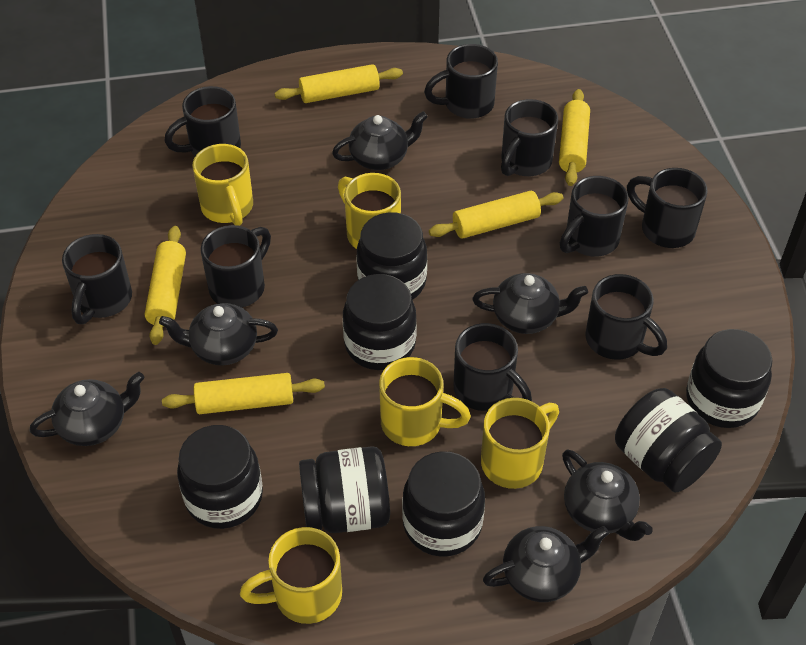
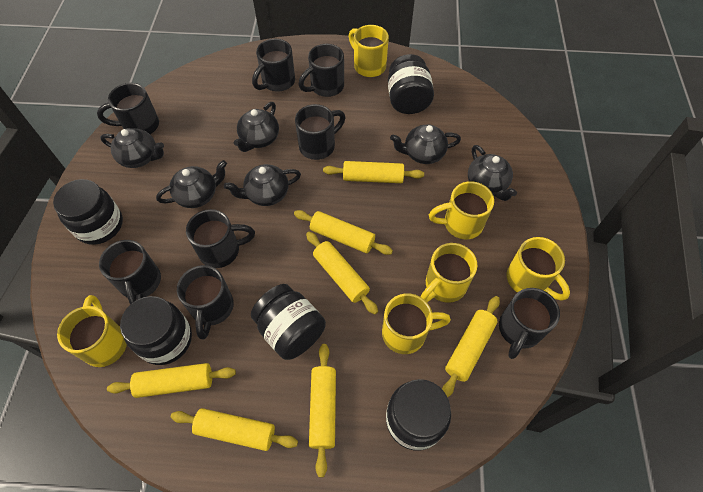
black jar: 7 -> 5
black mug: 9 -> 8
yellow mug: 5 -> 6
yellow rolling pin: 5 -> 7

